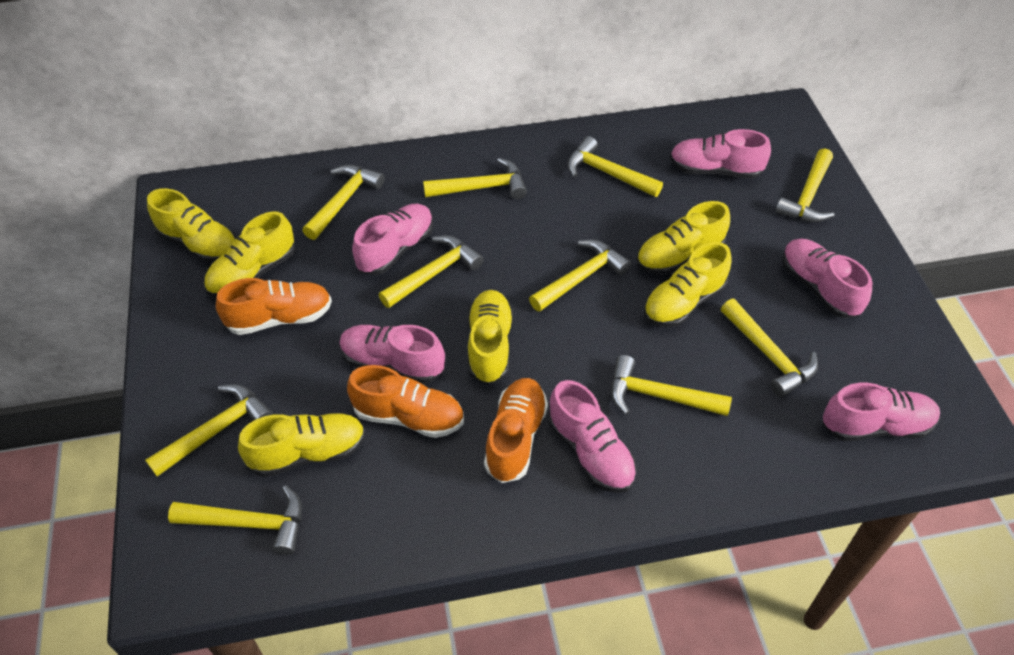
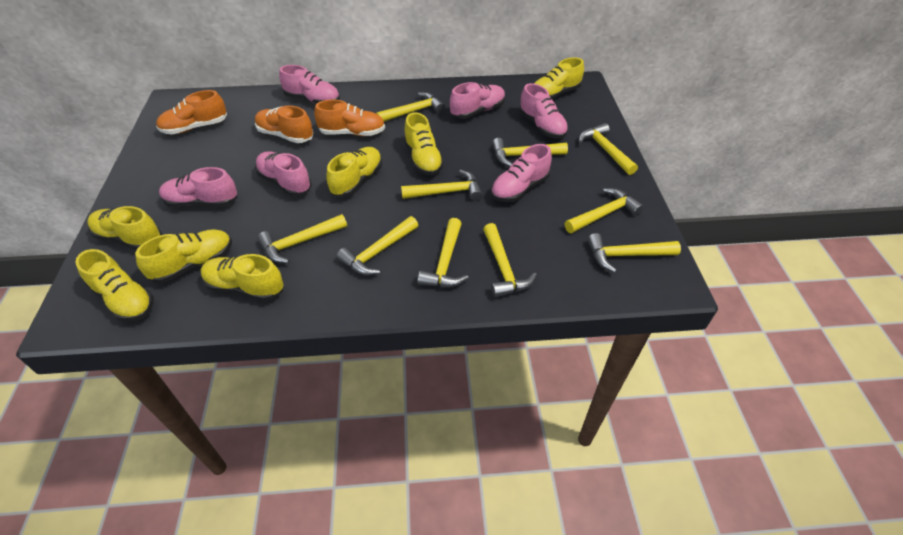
yellow shoe: 6 -> 7

